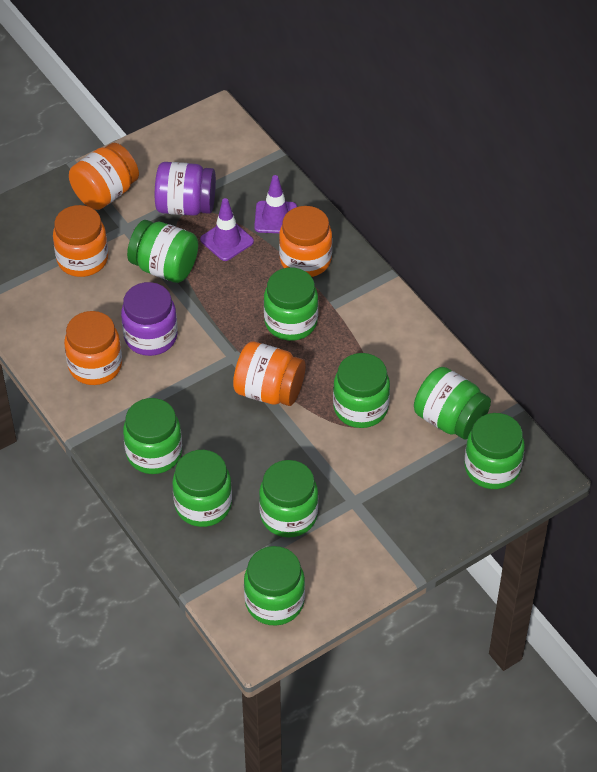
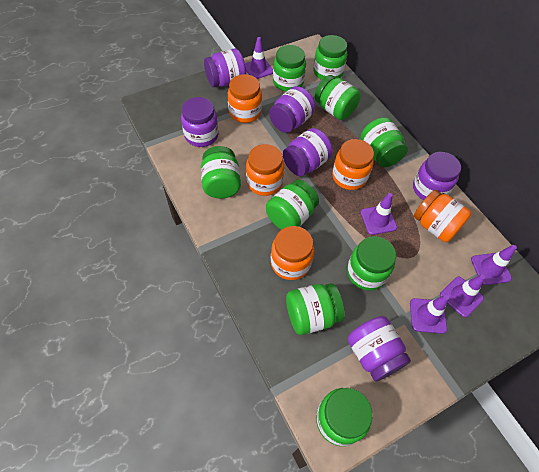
purple jar: 2 -> 6
purple traffic cone: 2 -> 5

